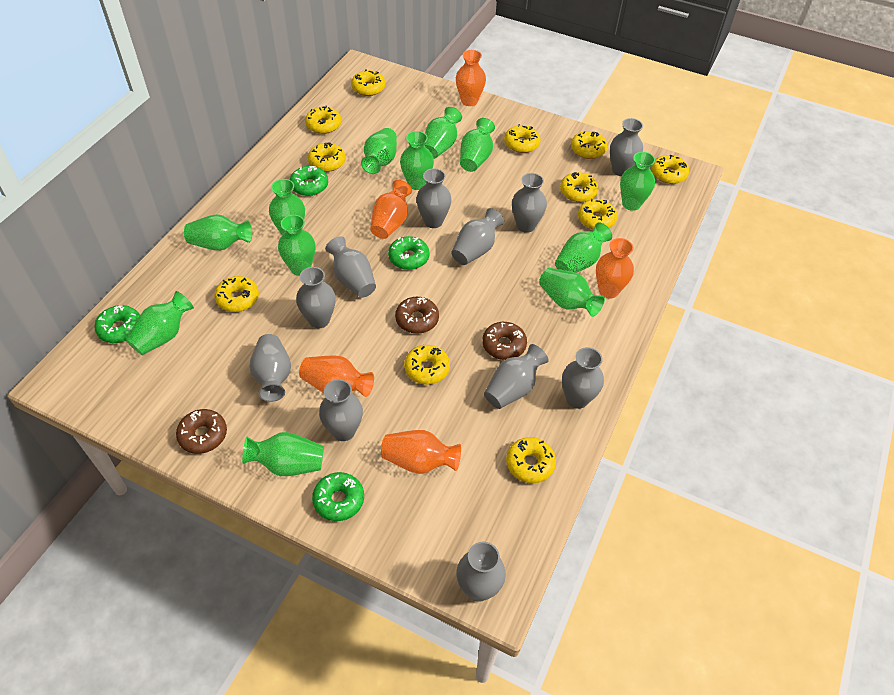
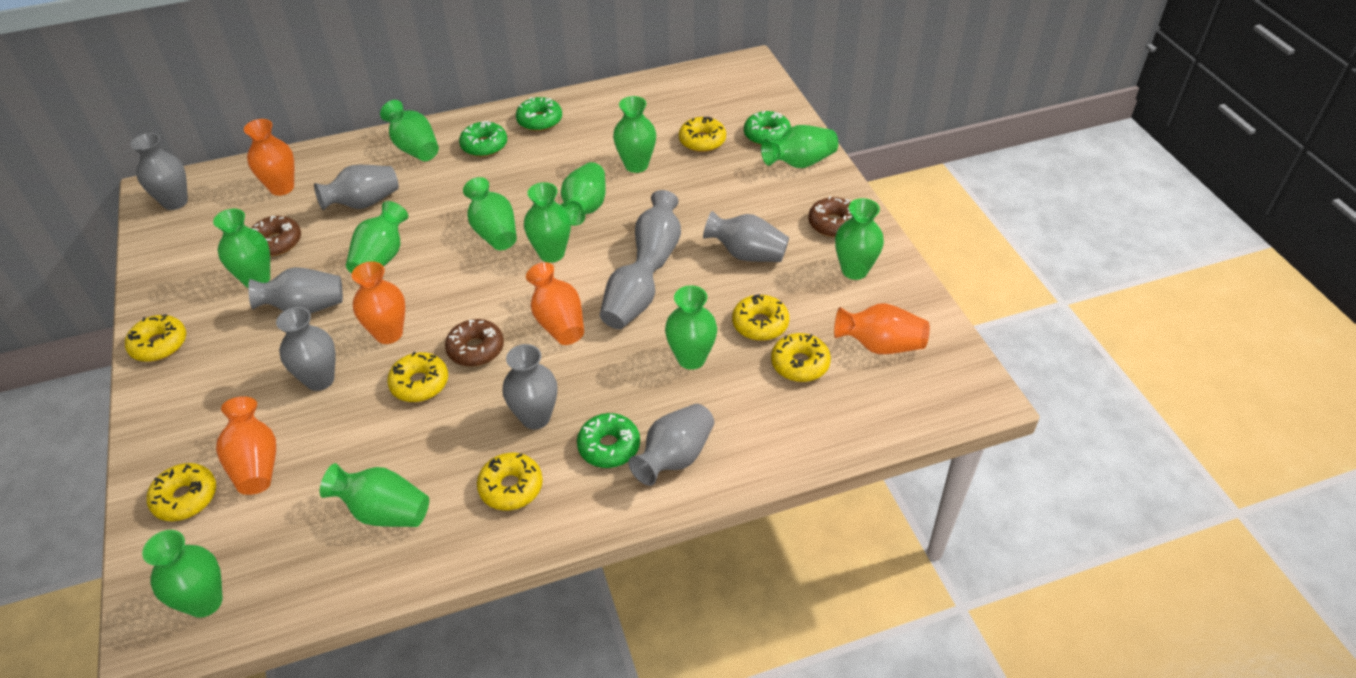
grey vase: 11 -> 9
yellow donut: 11 -> 7

